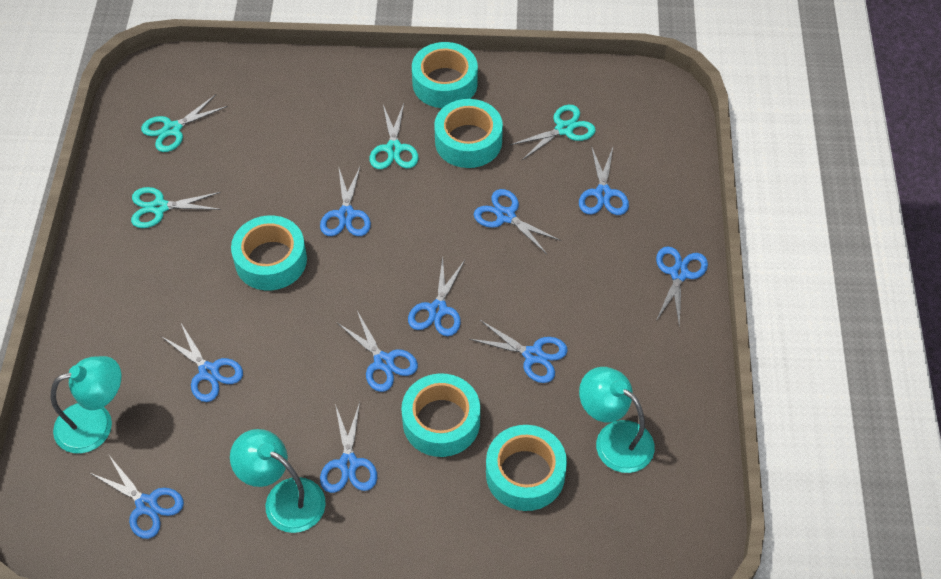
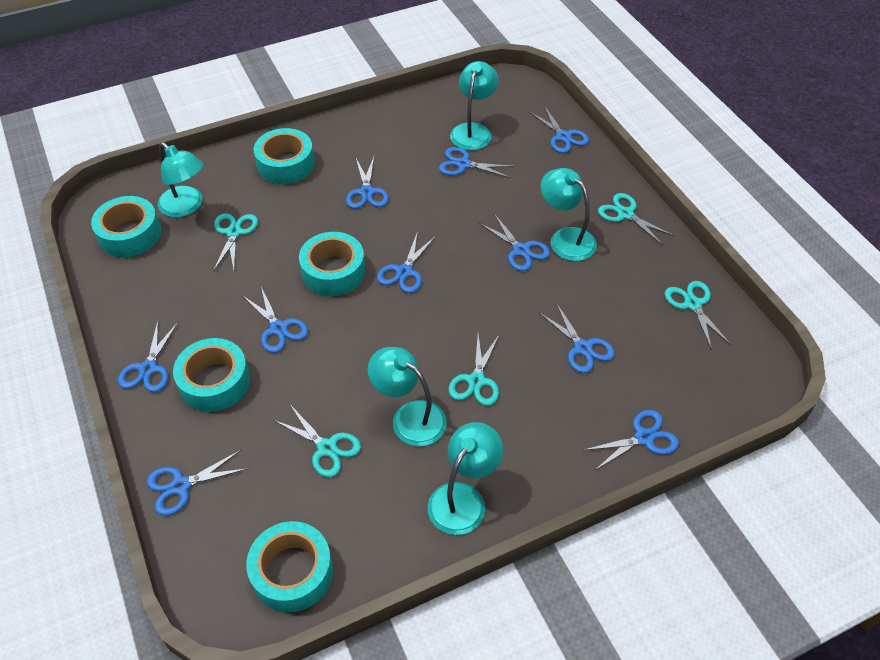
turquoise lamp: 3 -> 5
turquoise scissors: 4 -> 5

